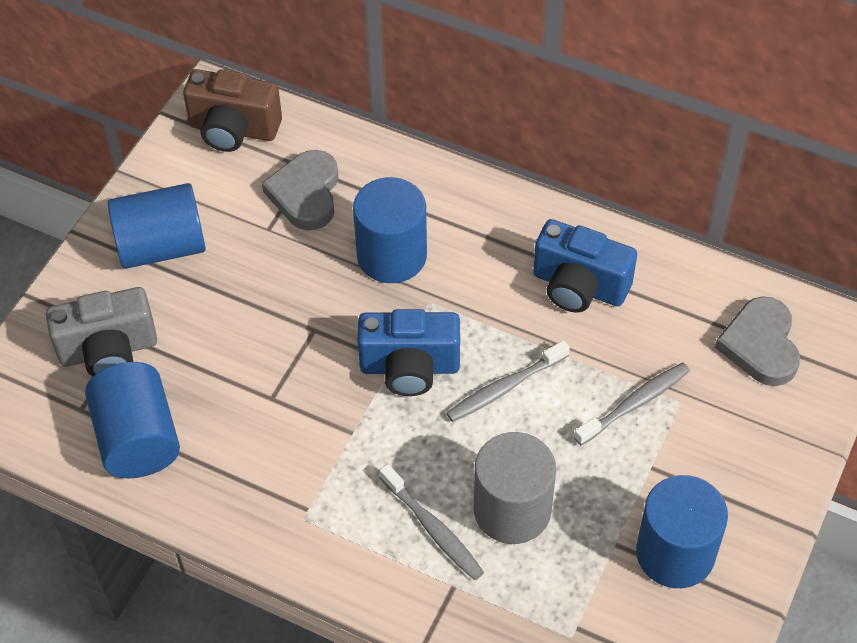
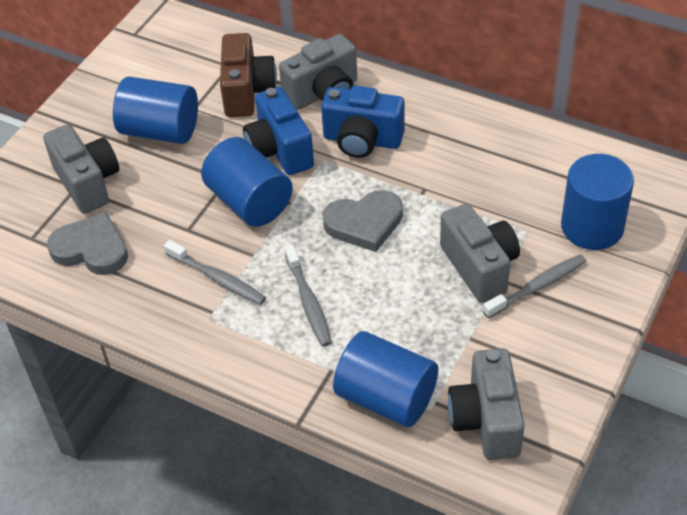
grey camera: 1 -> 4
grey cylinder: 1 -> 0

